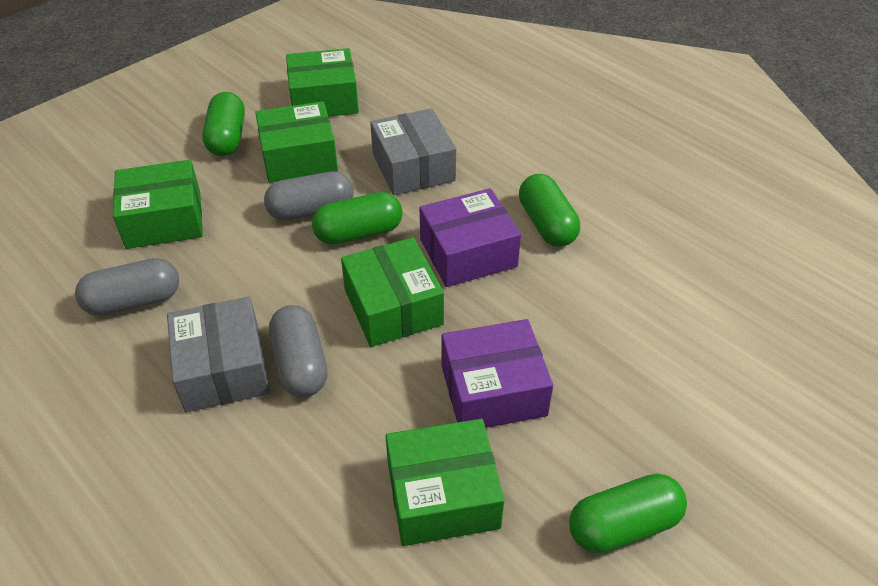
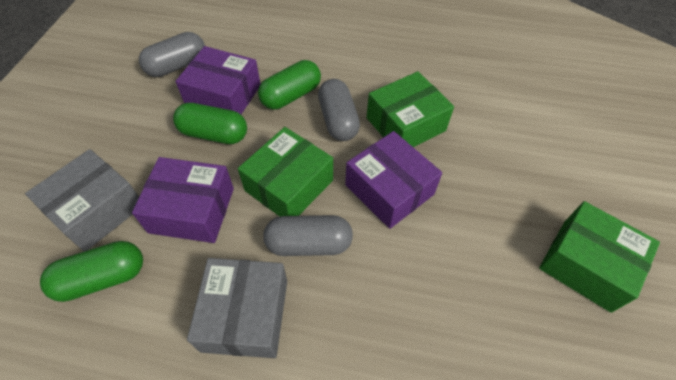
green box: 5 -> 3
green capsule: 4 -> 3
purple box: 2 -> 3

